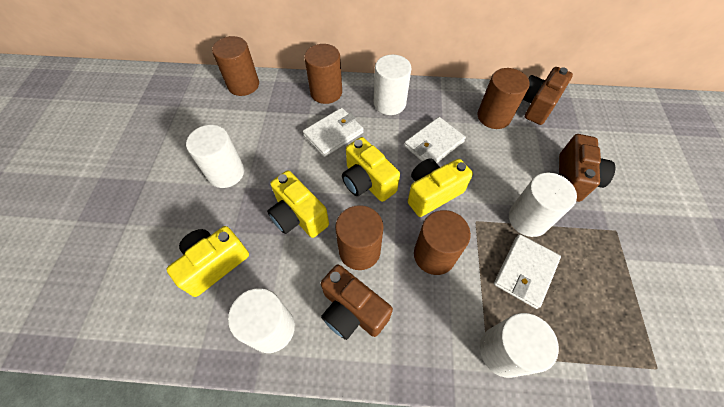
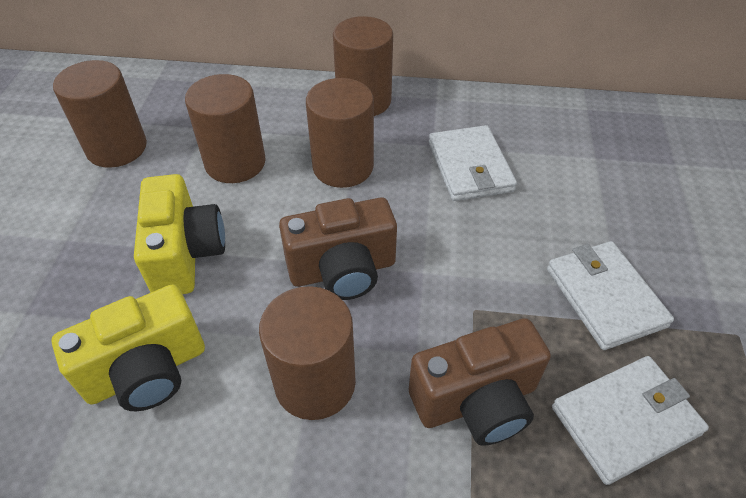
brown camera: 3 -> 2
white cylinder: 5 -> 0
yellow camera: 4 -> 2

